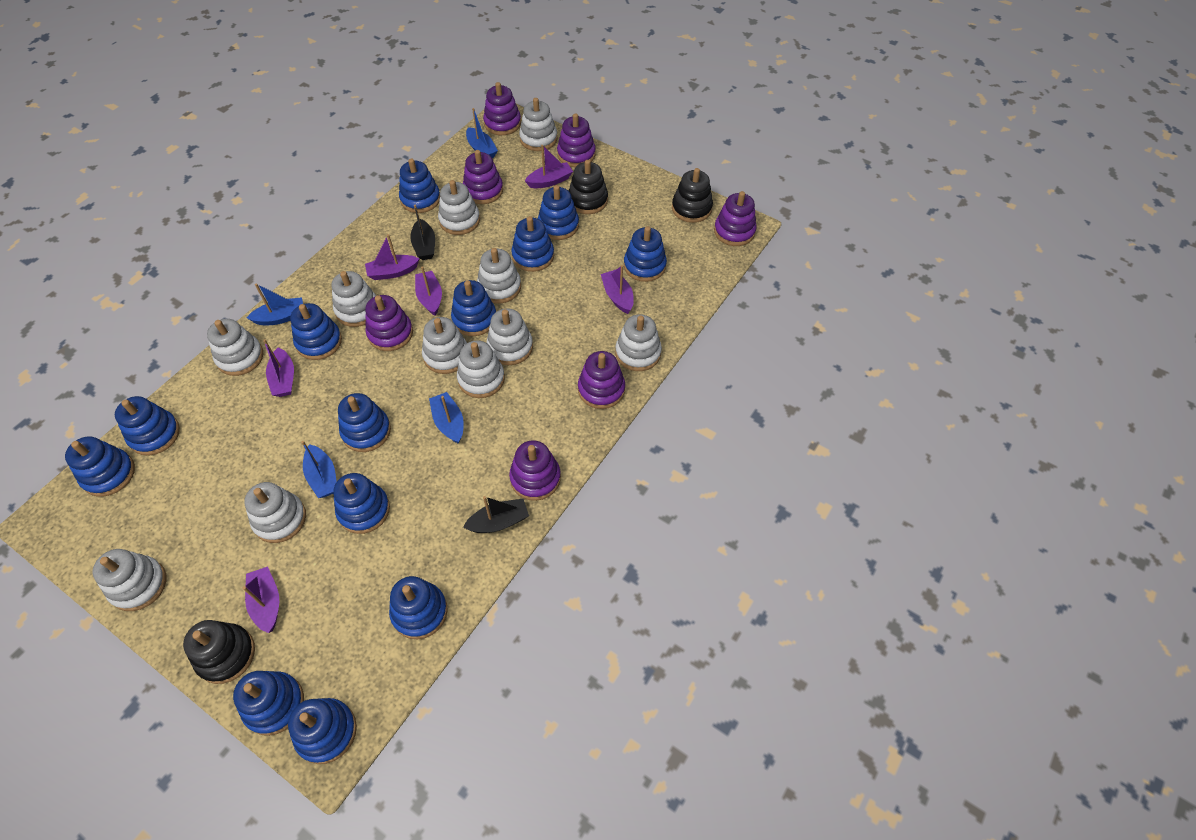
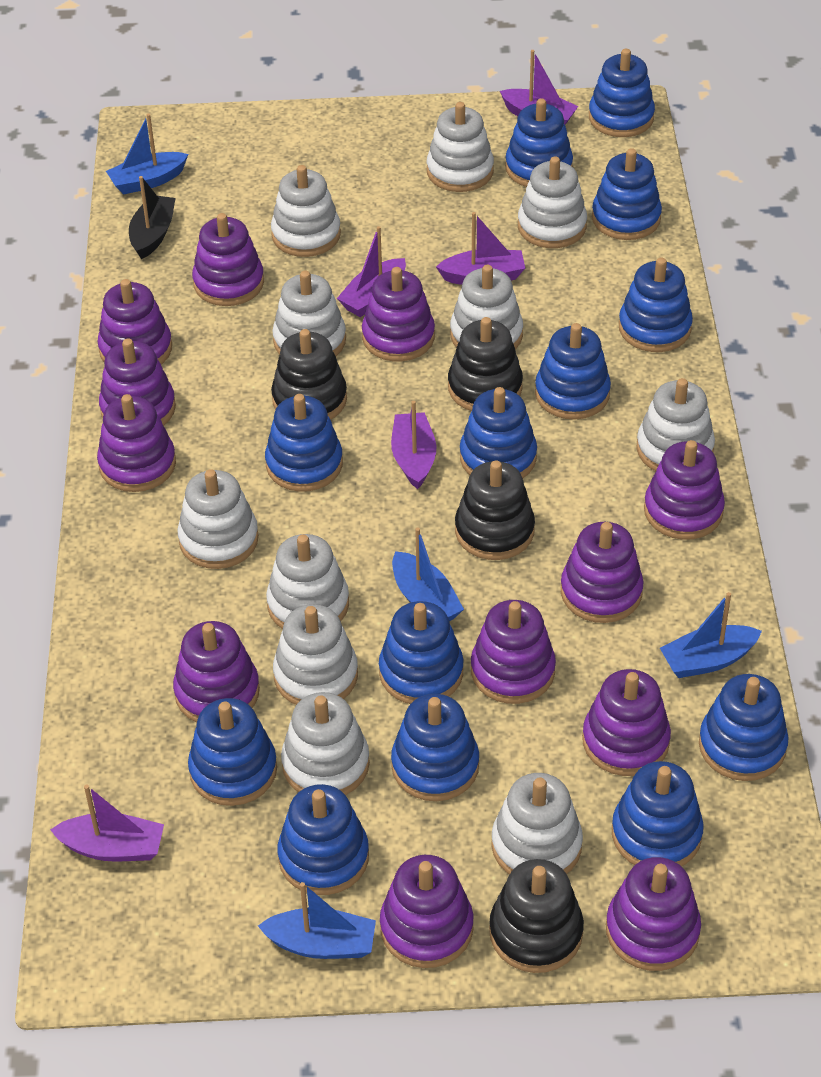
black boat: 2 -> 1
black stacking toy: 3 -> 4
purple boat: 6 -> 5
purple stacking toy: 7 -> 12

